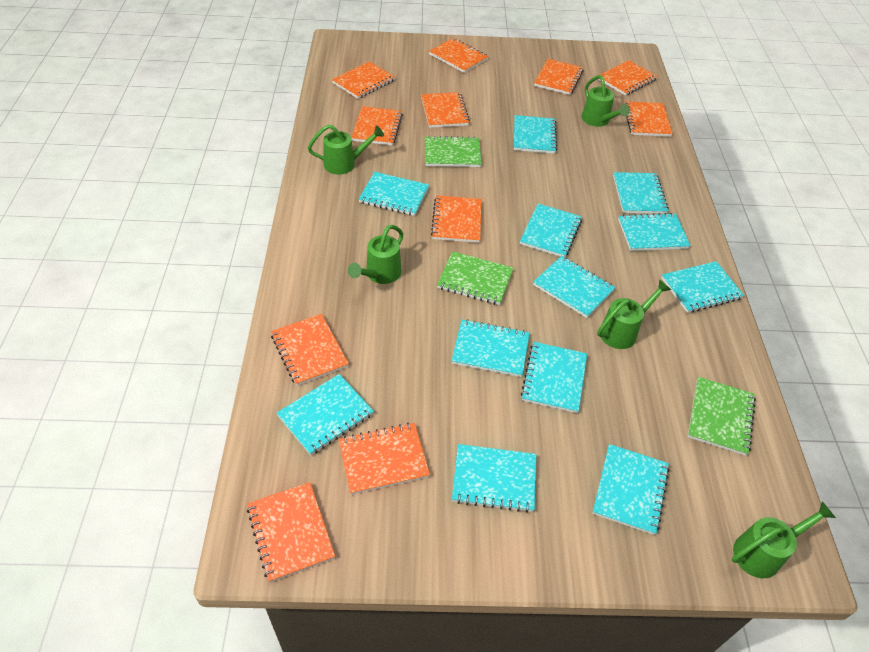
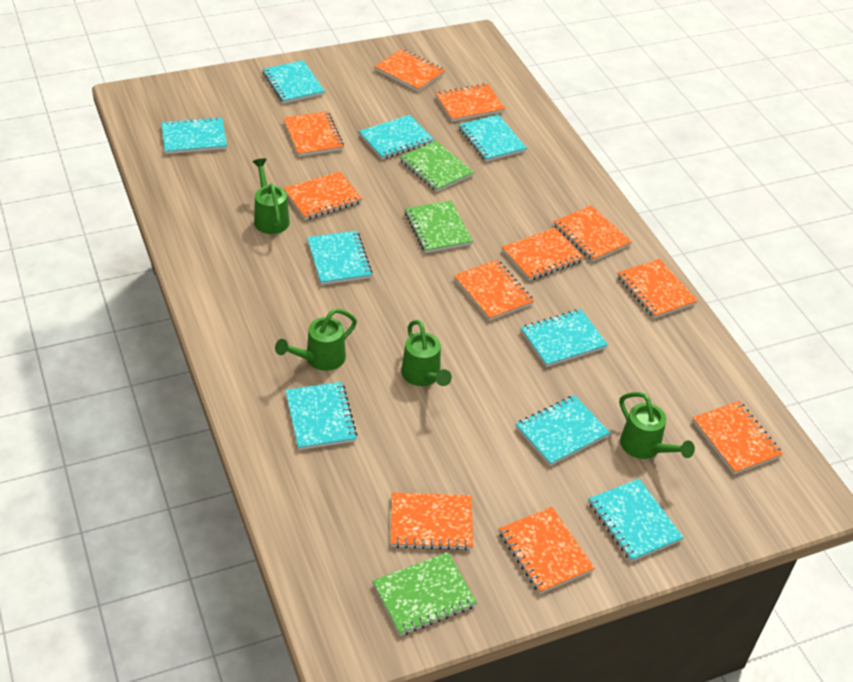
green watering can: 5 -> 4
turquoise notebook: 12 -> 9

